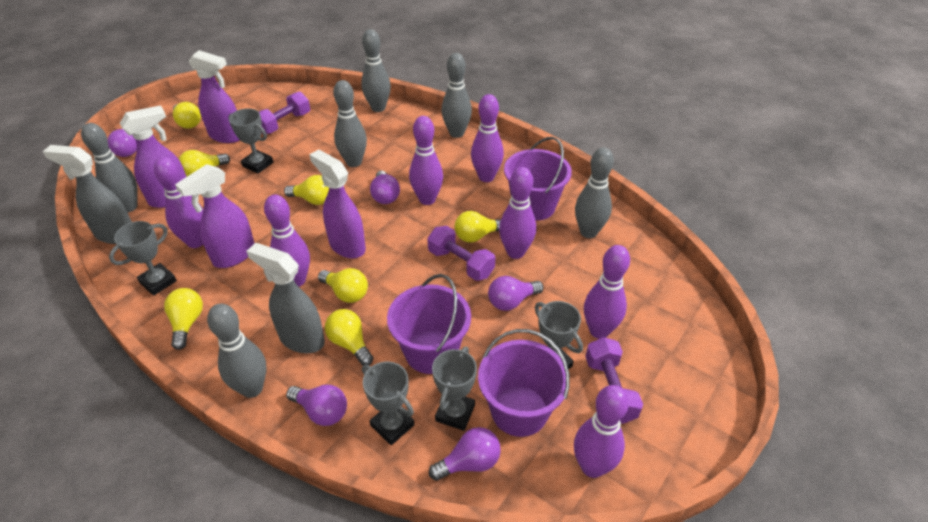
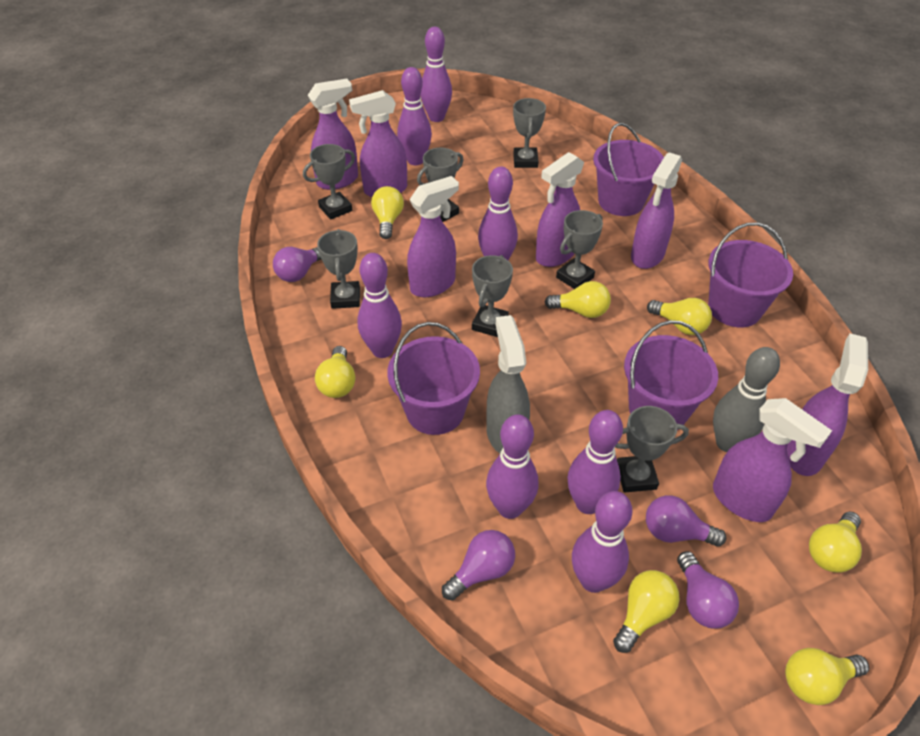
grey bowling pin: 6 -> 1
grey spray bottle: 2 -> 1
grey trophy: 5 -> 7
purple bucket: 3 -> 4
purple dumbbell: 3 -> 0
purple light bulb: 5 -> 4
purple spray bottle: 4 -> 7

